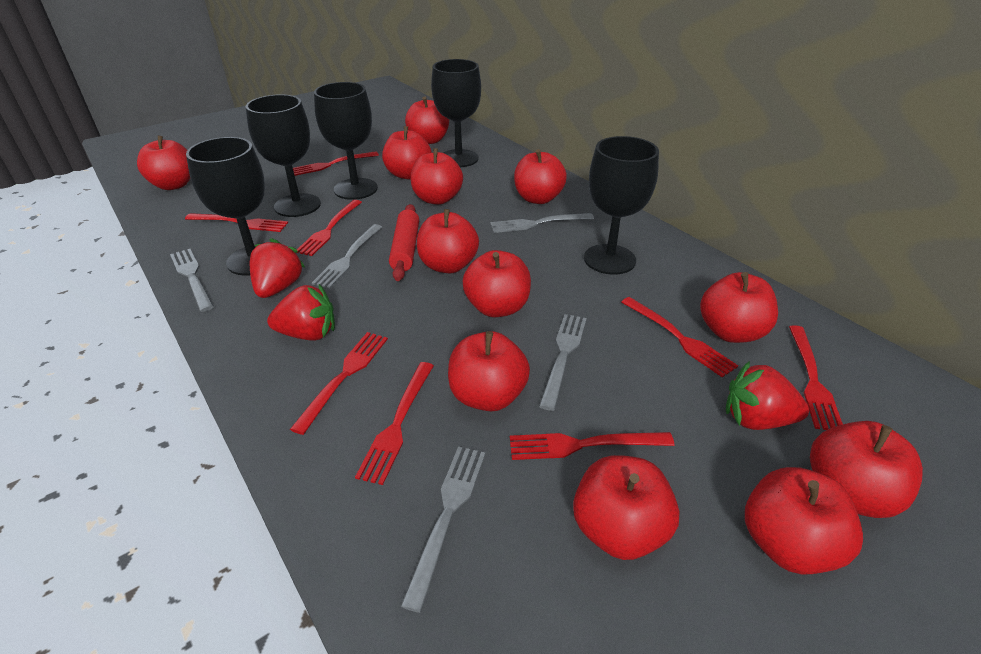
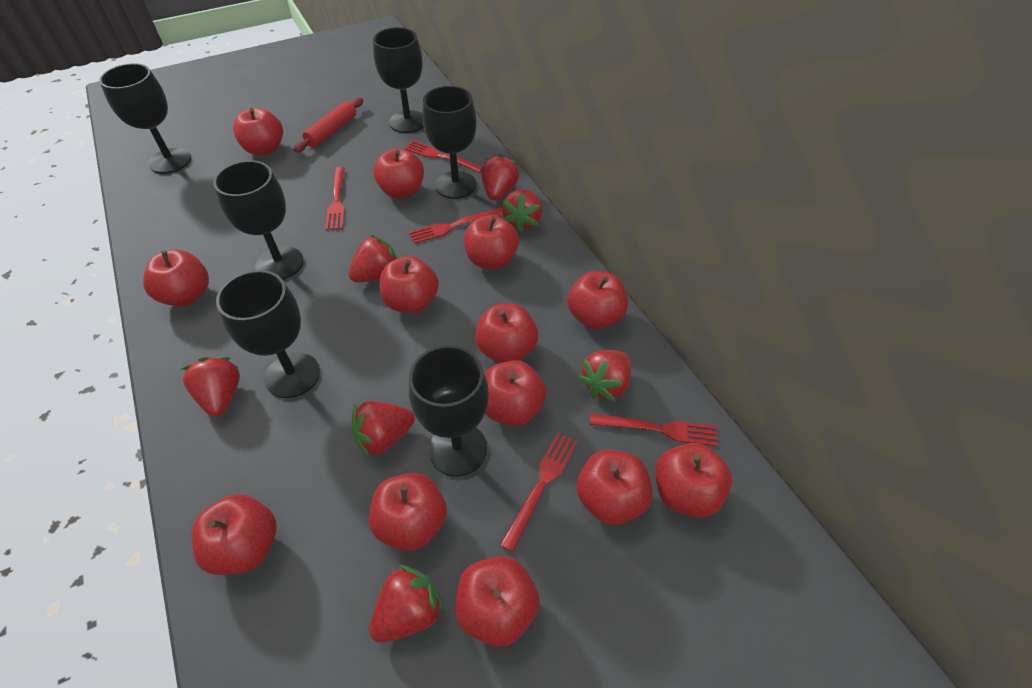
black goblet: 5 -> 6
grey fork: 5 -> 0
red apple: 12 -> 13
red fork: 8 -> 5
red strawberry: 3 -> 7

